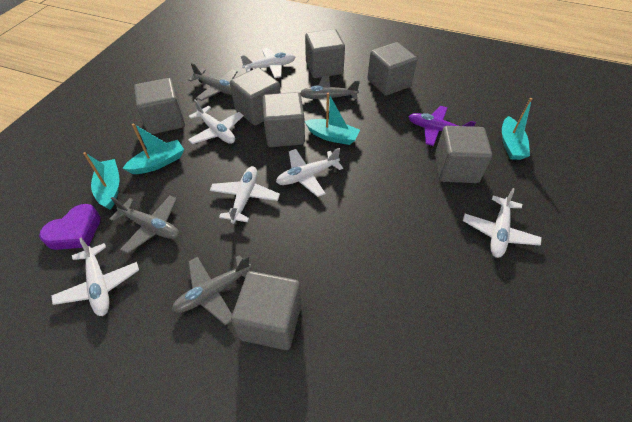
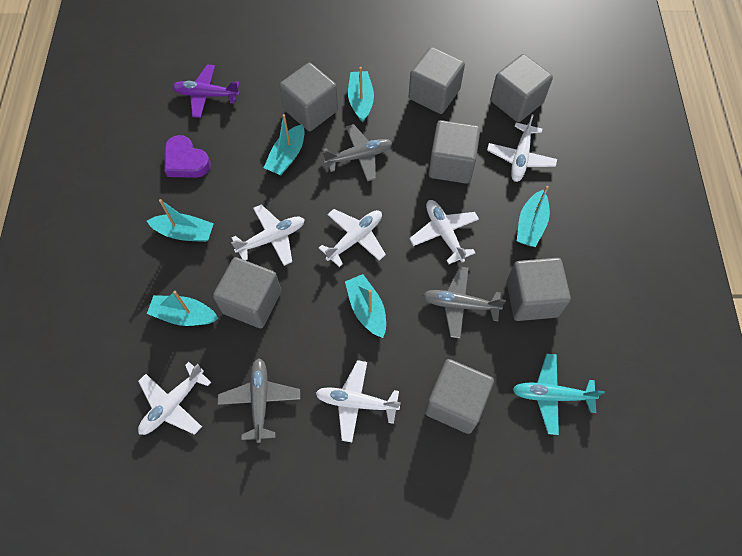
grey plane: 4 -> 3
turquoise boat: 4 -> 6
turquoise plane: 0 -> 1

